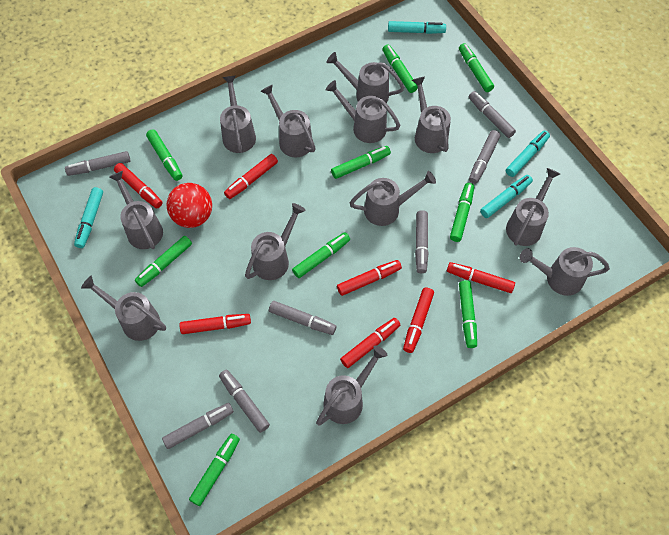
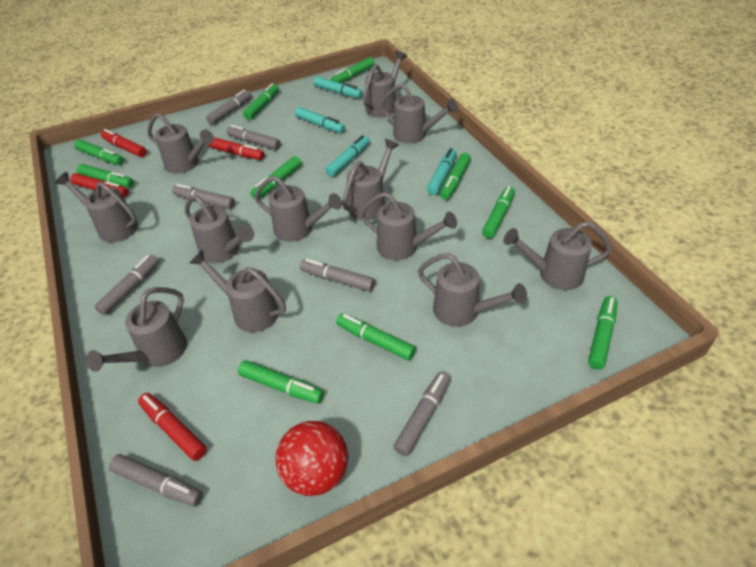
green marker: 9 -> 10
red marker: 7 -> 4

